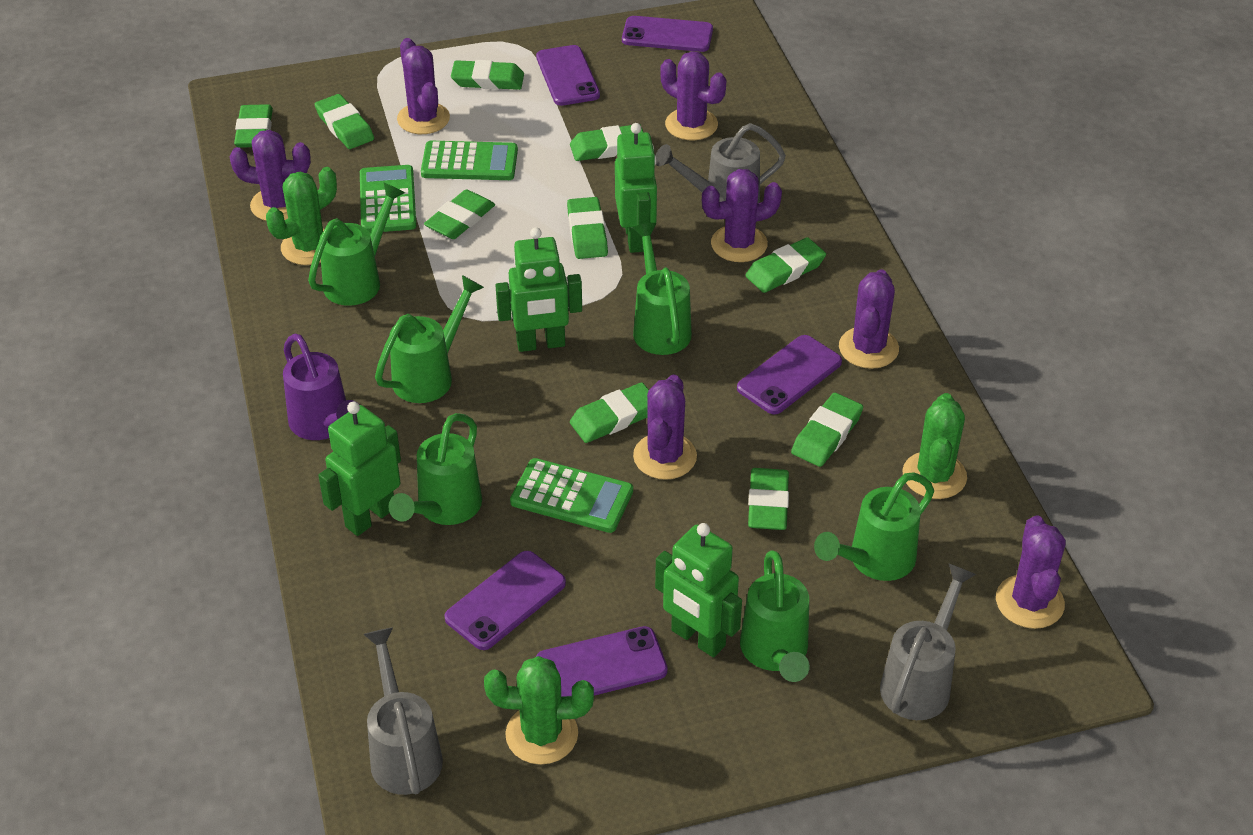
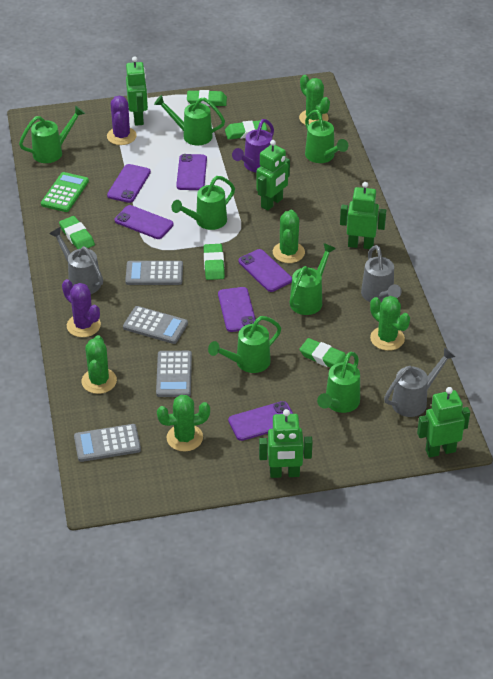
green cactus: 3 -> 5
green calculator: 3 -> 1
green eraser: 10 -> 5
green robot: 4 -> 5
green watering can: 6 -> 7
grey calculator: 0 -> 4
purple cactus: 7 -> 2
purple phone: 5 -> 6

